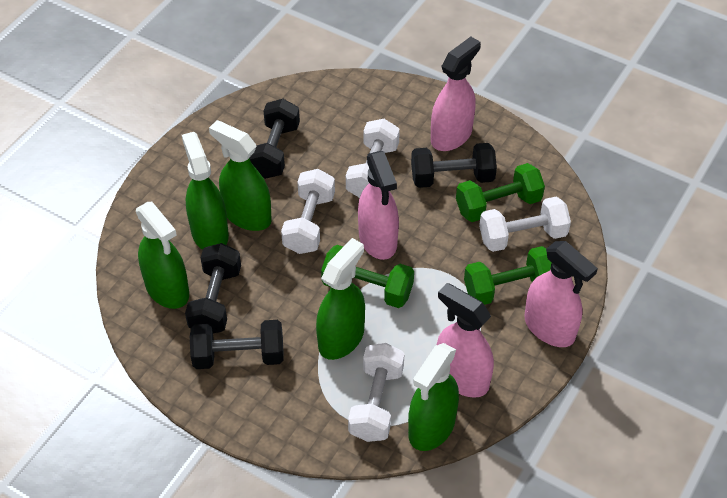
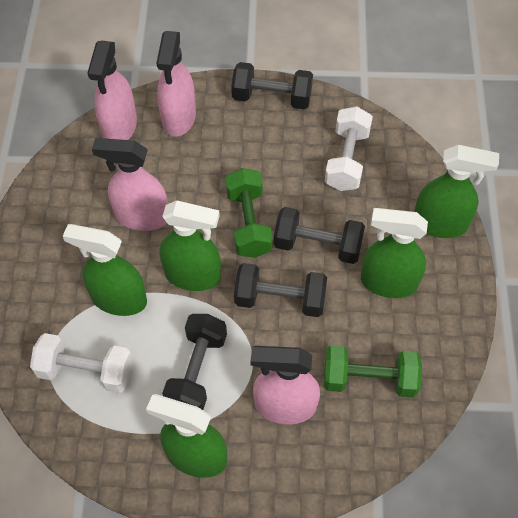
green dumbbell: 3 -> 2
white dumbbell: 4 -> 2

